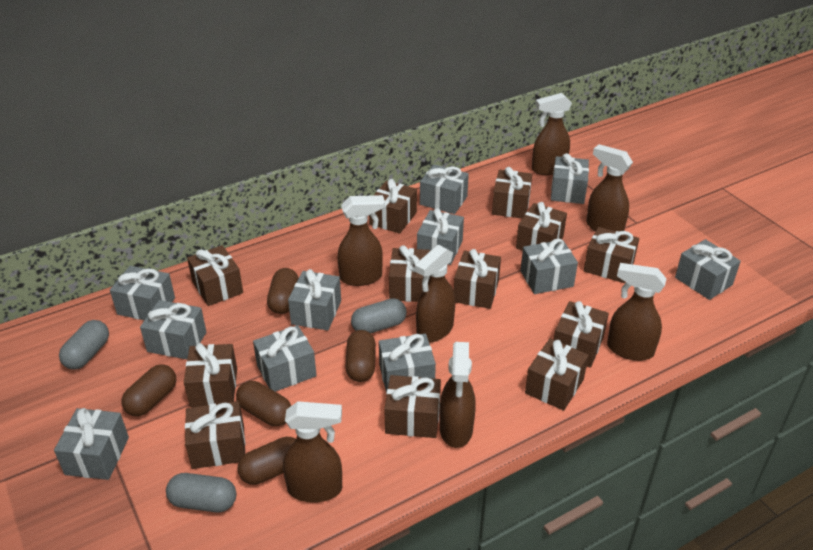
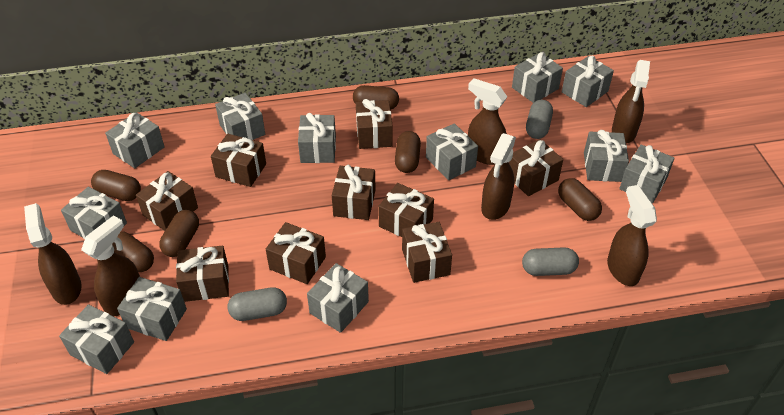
brown capsule: 5 -> 6
brown gift: 12 -> 9
brown spray bottle: 7 -> 6
grey gift: 11 -> 12

